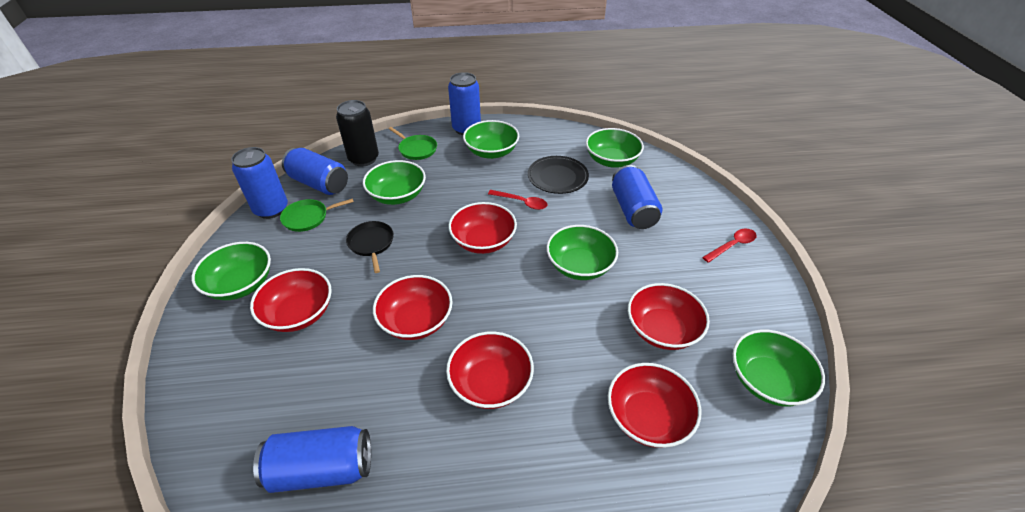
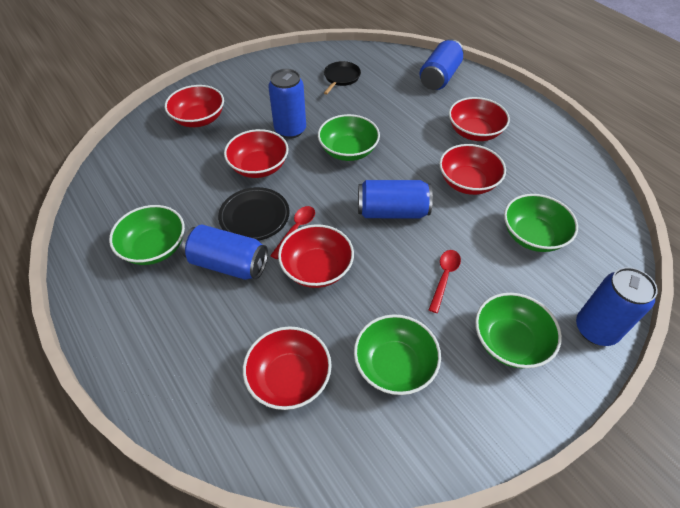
black can: 1 -> 0
green bowl: 6 -> 5
green pan: 2 -> 0

